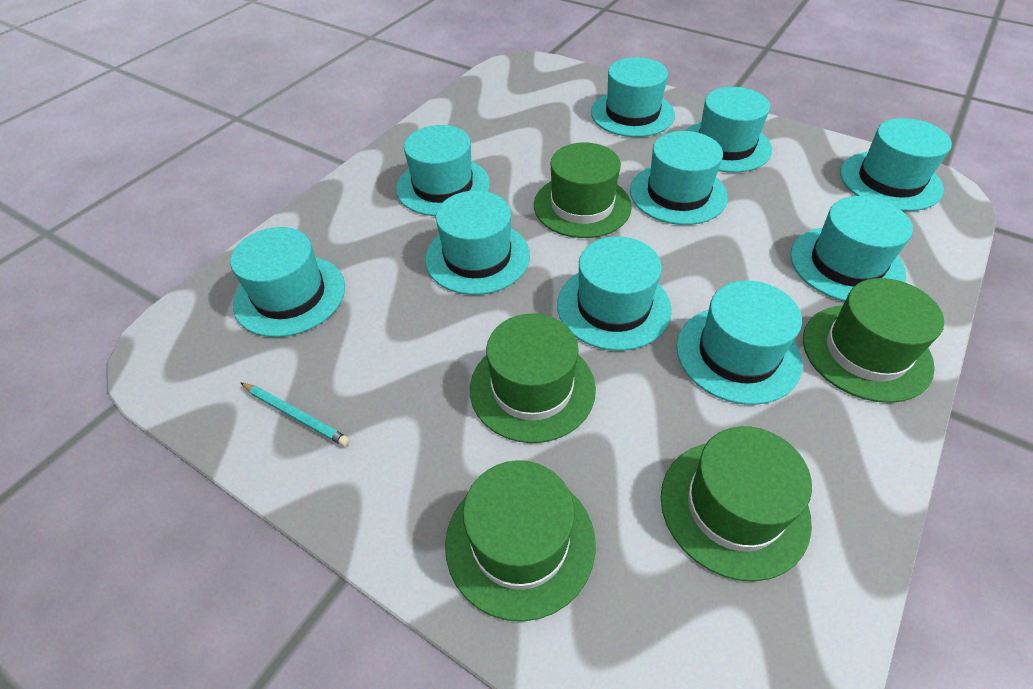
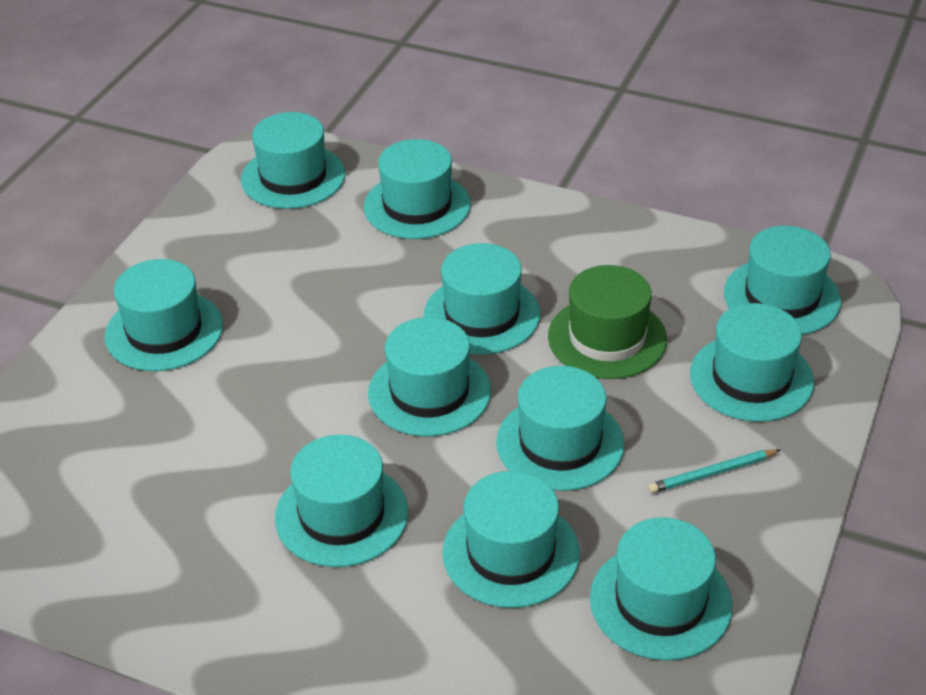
green hat: 5 -> 1
turquoise hat: 10 -> 11

